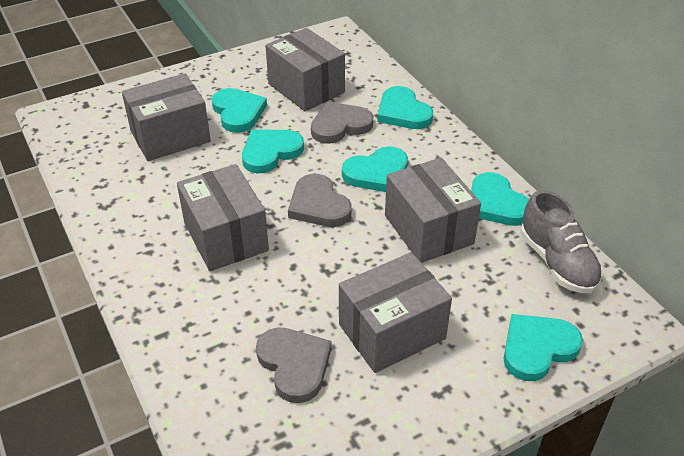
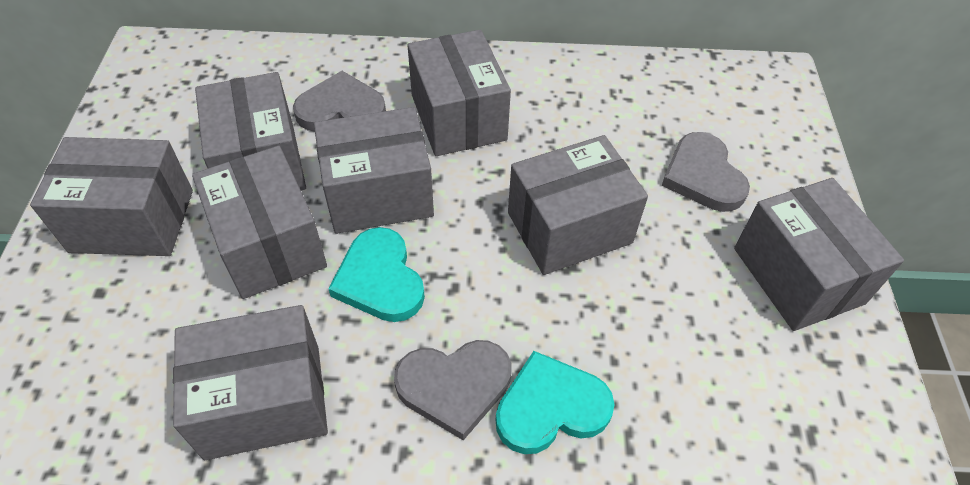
grey box: 5 -> 8
grey shoe: 1 -> 0
turquoise heart: 6 -> 2

